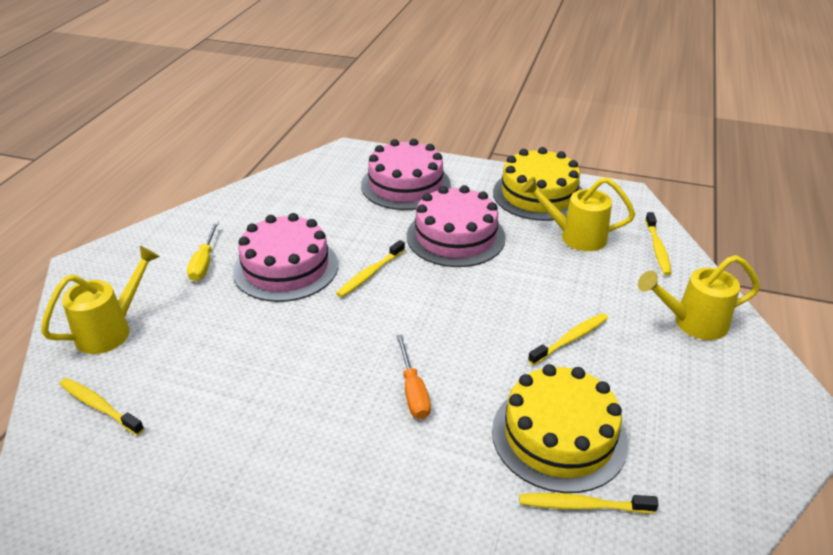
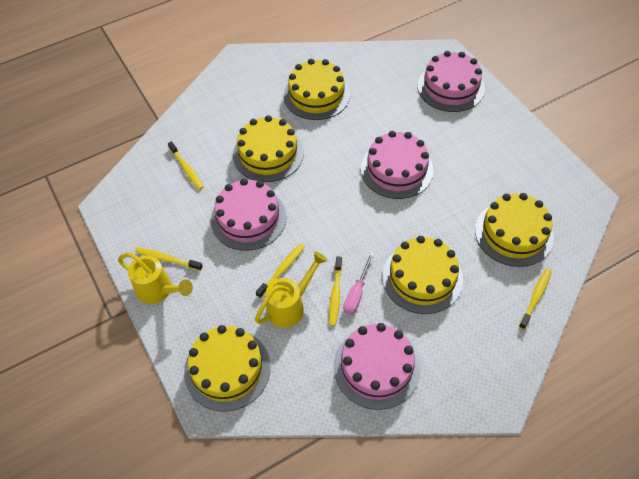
orange screwdriver: 1 -> 0
pink cake: 3 -> 4
pink screwdriver: 0 -> 1
yellow cake: 2 -> 5
yellow screwdriver: 1 -> 0
yellow watering can: 3 -> 2

